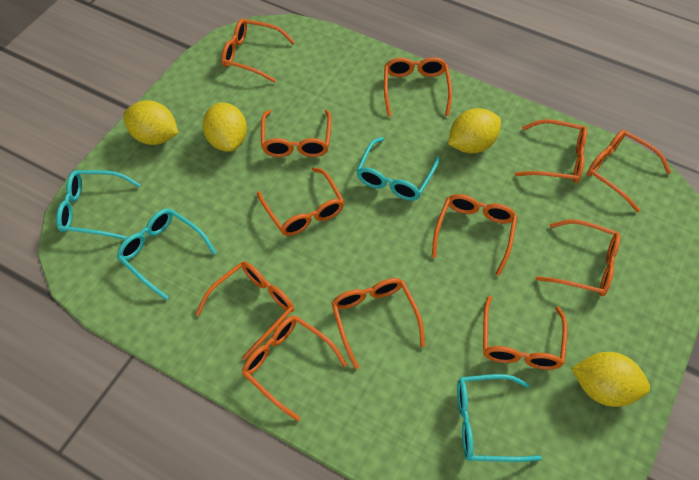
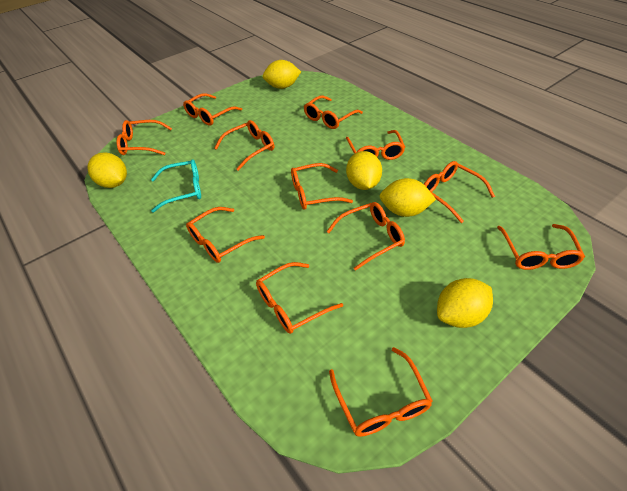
turquoise glasses: 4 -> 1
yellow lemon: 4 -> 5

